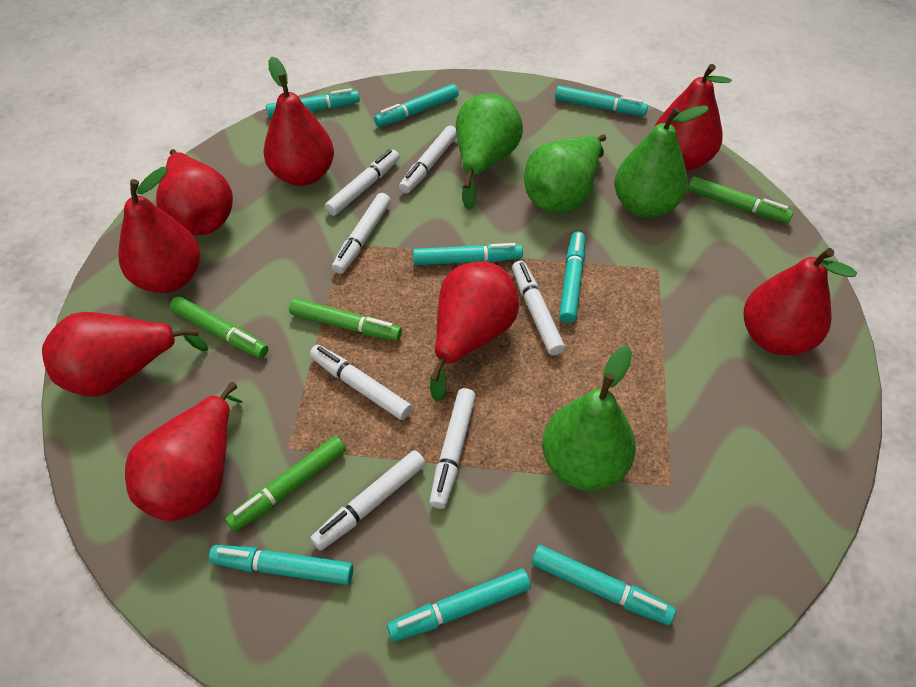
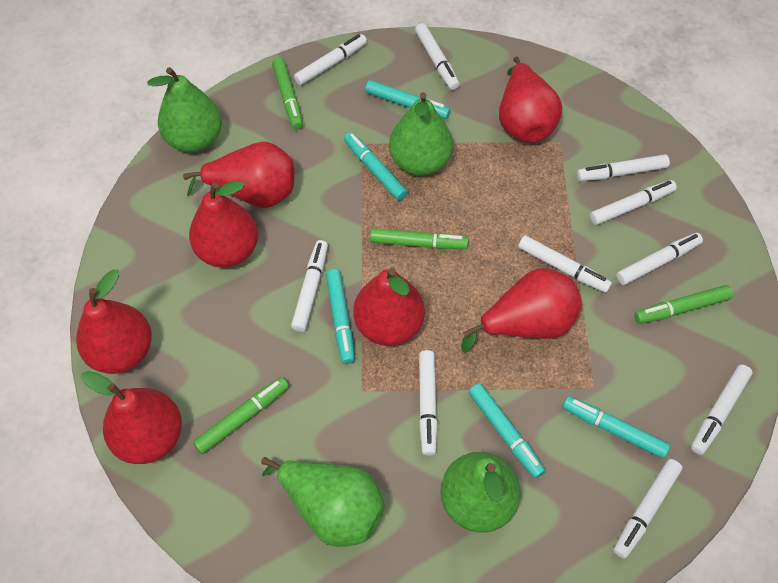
red pear: 8 -> 7
turquoise marker: 8 -> 5
white marker: 7 -> 10

